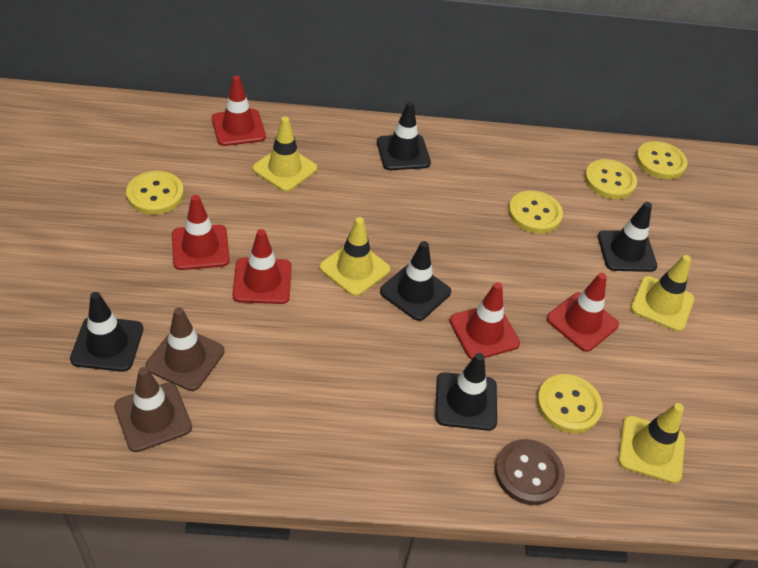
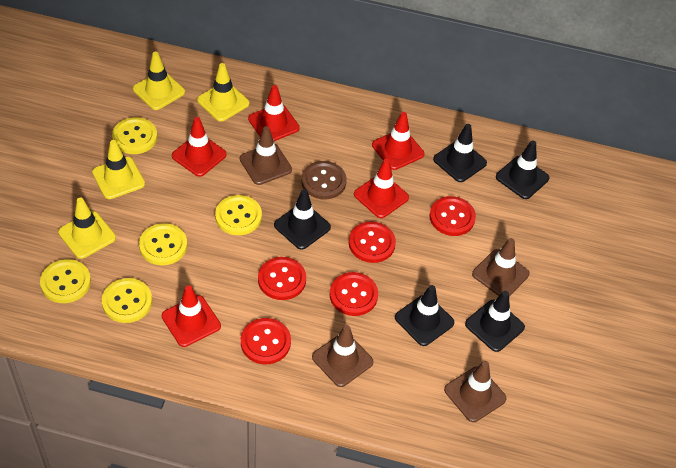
brown traffic cone: 2 -> 4
red button: 0 -> 5

